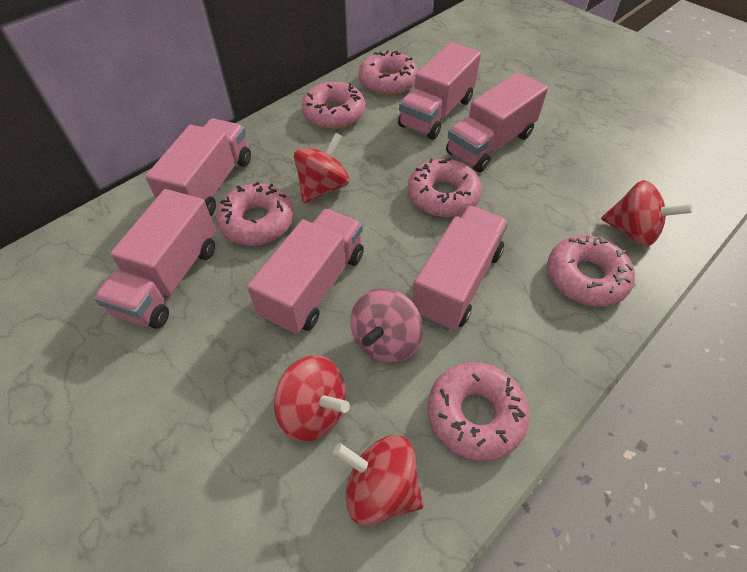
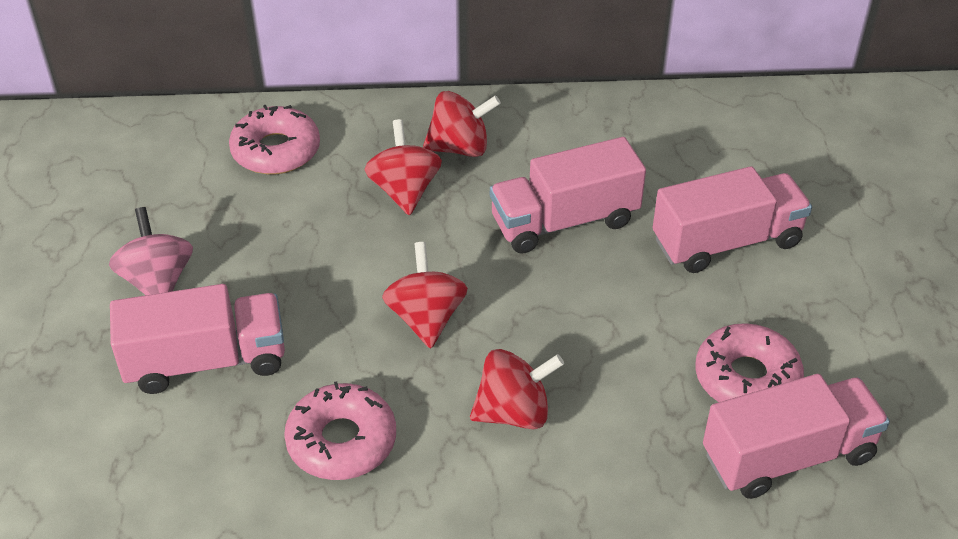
pink donut: 6 -> 3
pink truck: 6 -> 4

